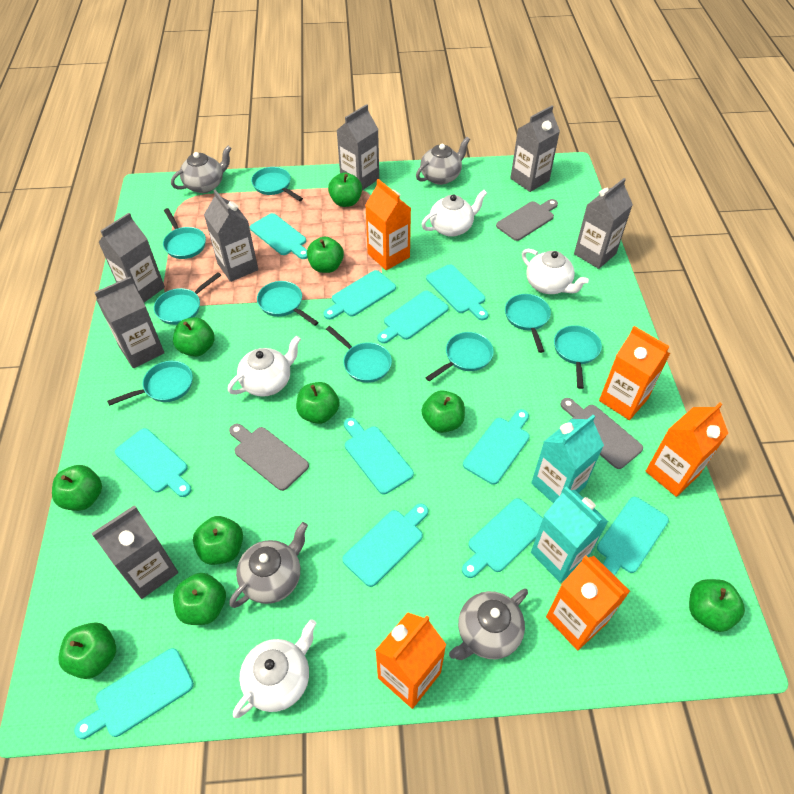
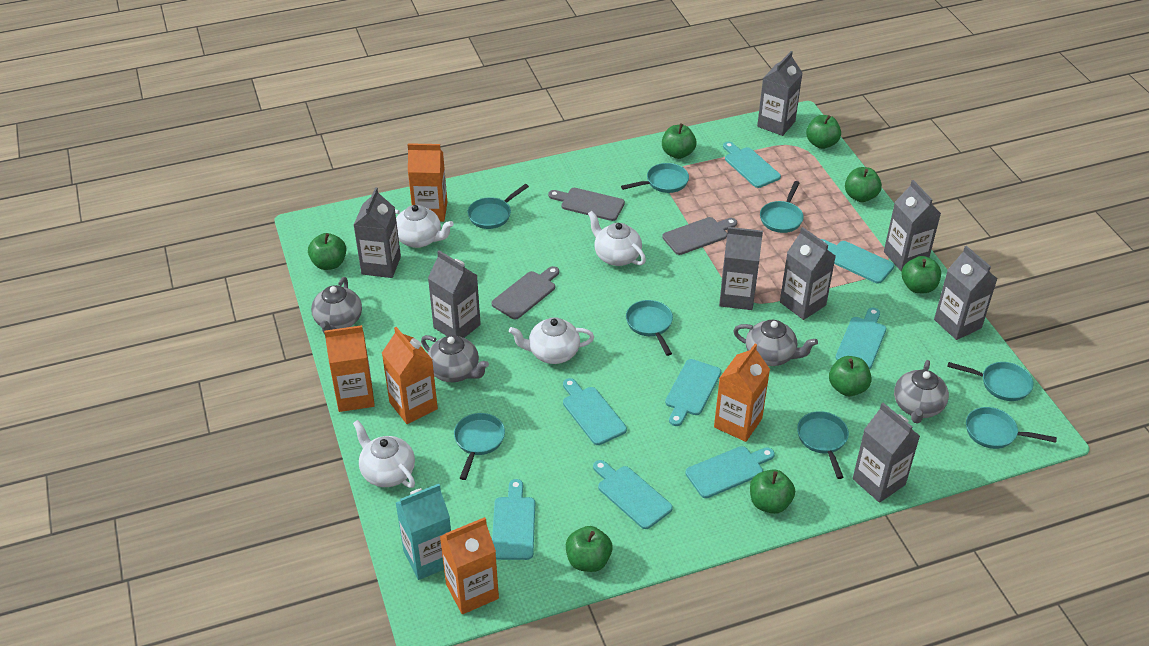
green apple: 10 -> 8
grey carton: 7 -> 8
turquoise carton: 2 -> 1
turquoise cutting board: 11 -> 8
turquoise pan: 9 -> 8

